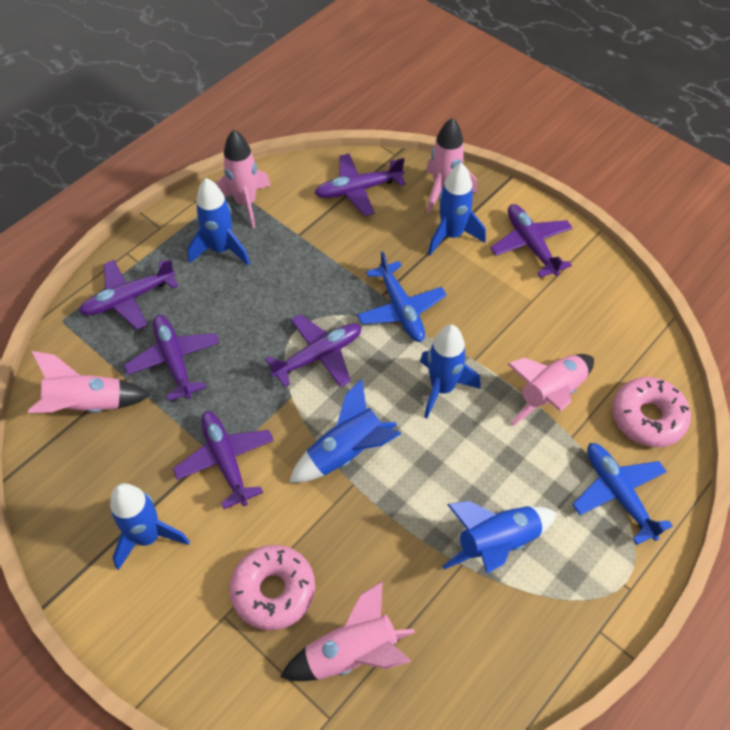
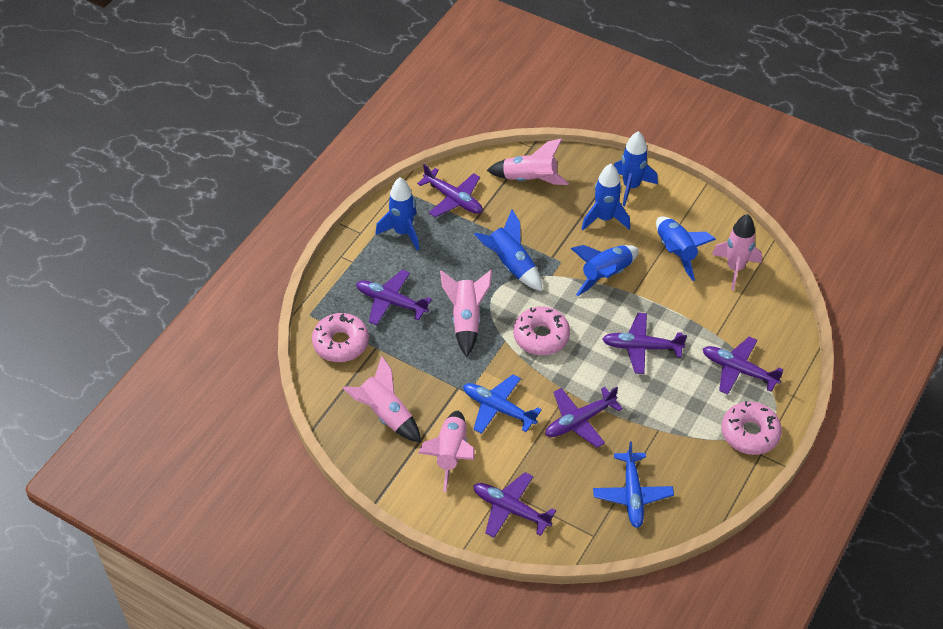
pink donut: 2 -> 3

